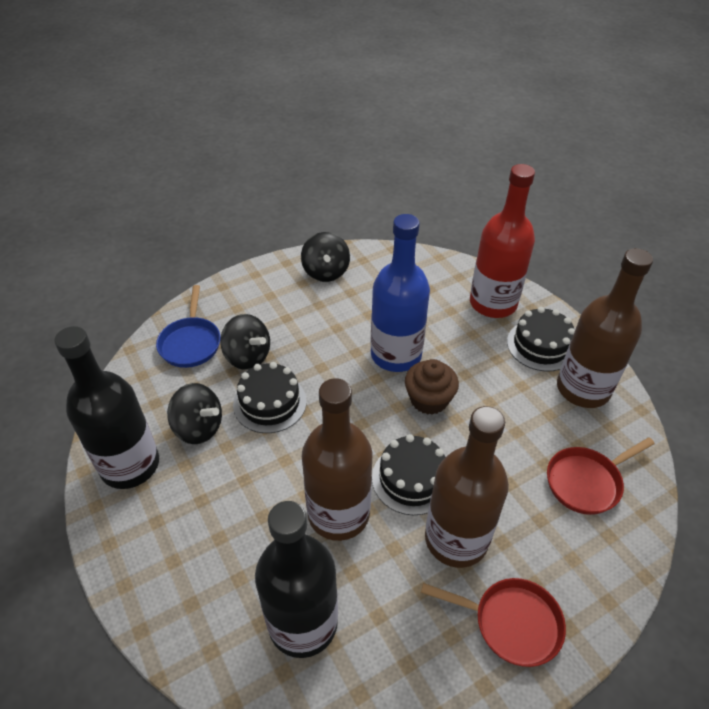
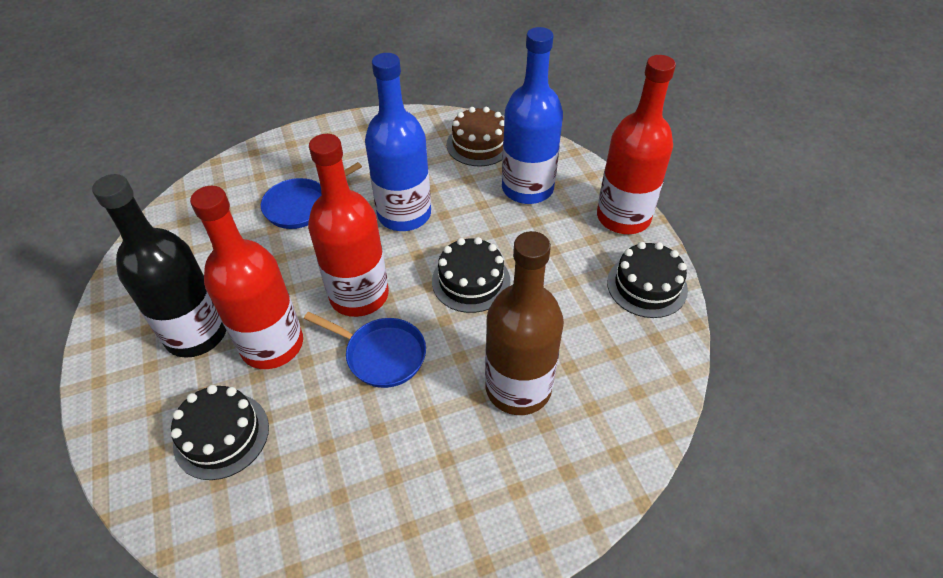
black bottle: 2 -> 1
black spinning top: 3 -> 0
blue bottle: 1 -> 2
blue pan: 1 -> 2
brown bottle: 3 -> 1
brown cake: 0 -> 1
brown cupcake: 1 -> 0
red bottle: 1 -> 3
red pan: 2 -> 0

